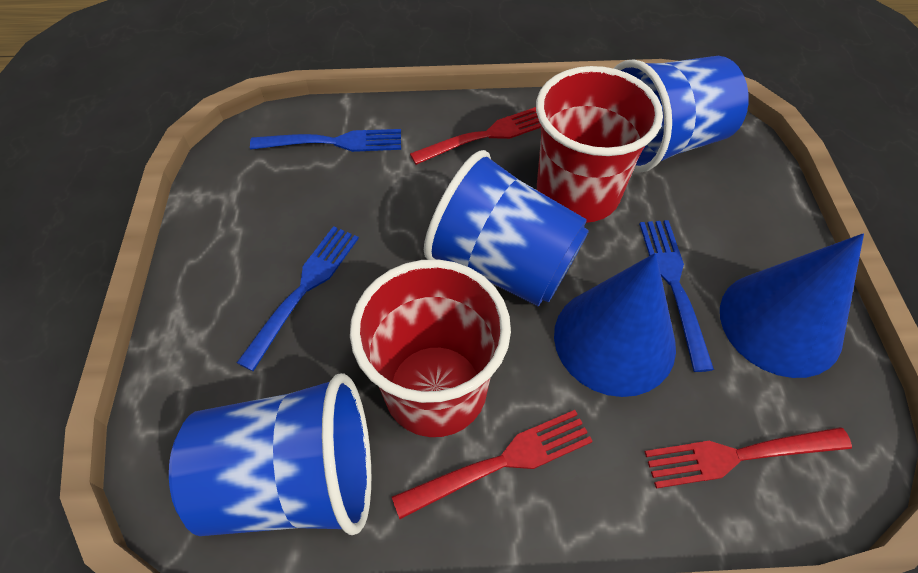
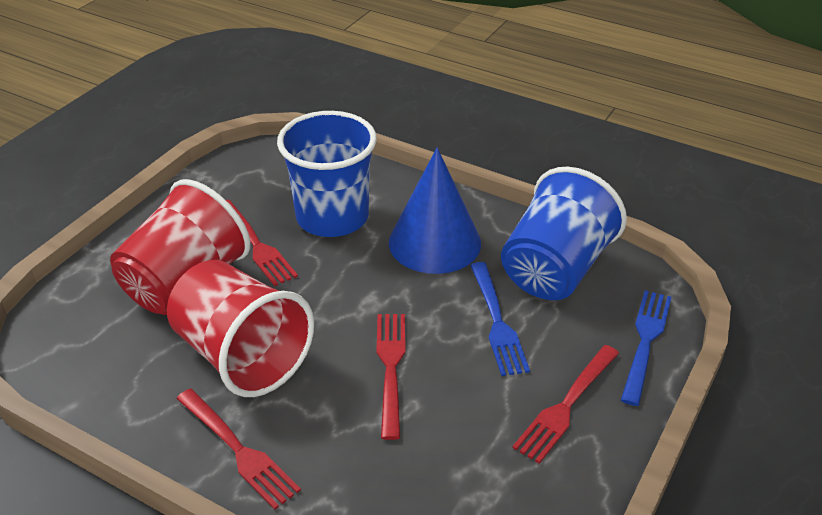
blue cone: 2 -> 1
blue cup: 3 -> 2
blue fork: 3 -> 2
red fork: 3 -> 4

